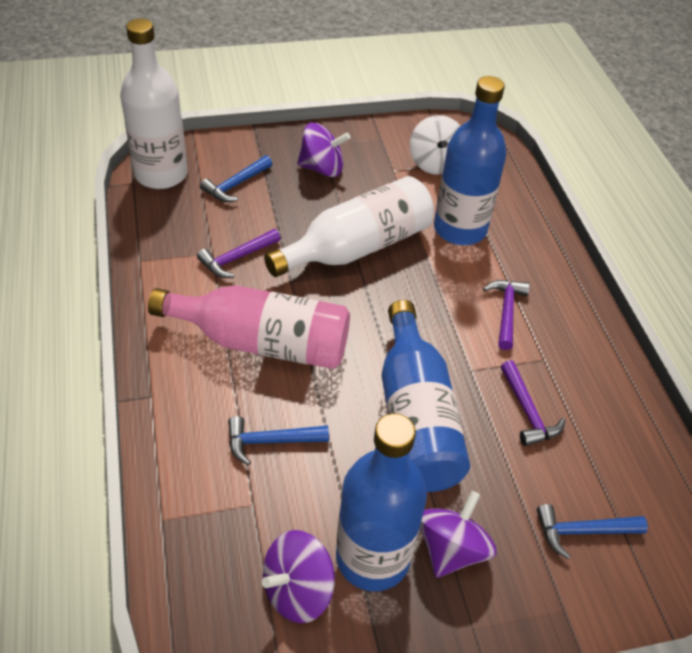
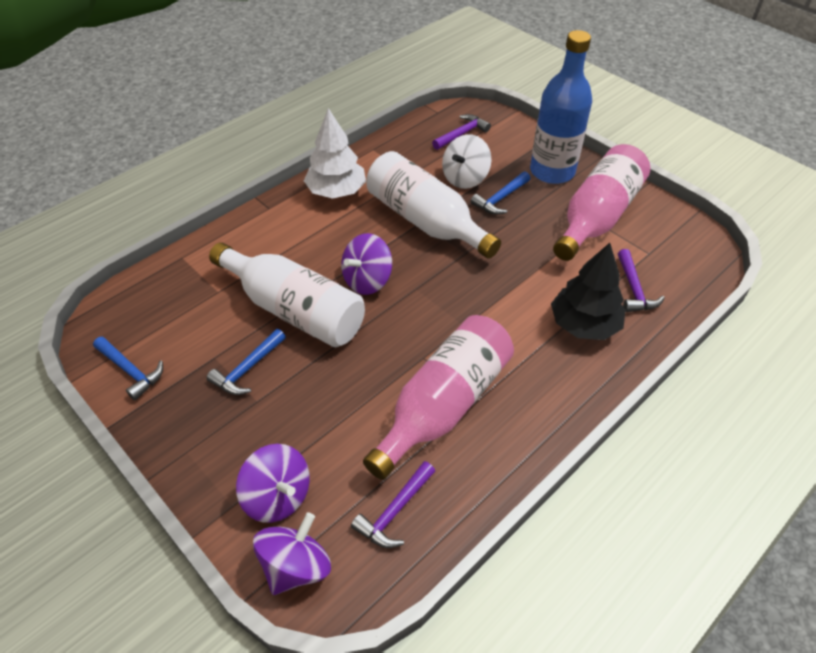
black tree: 0 -> 1
blue bottle: 3 -> 1
pink bottle: 1 -> 2
white tree: 0 -> 1

